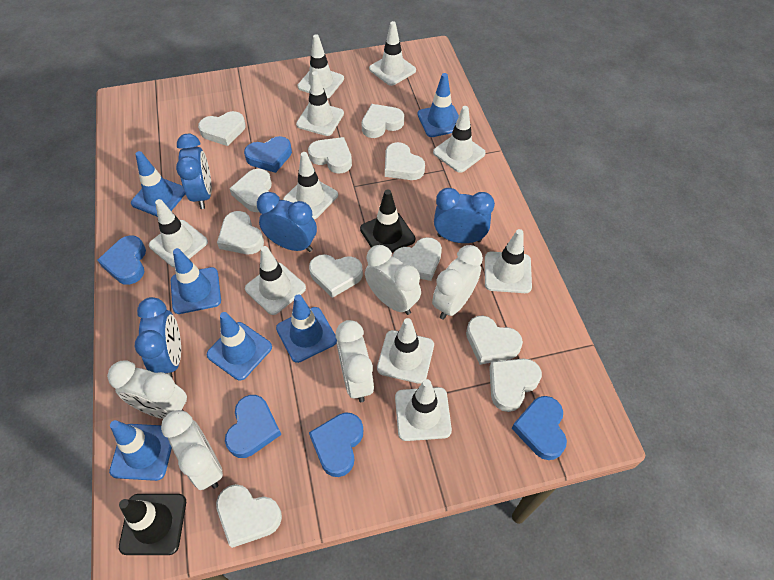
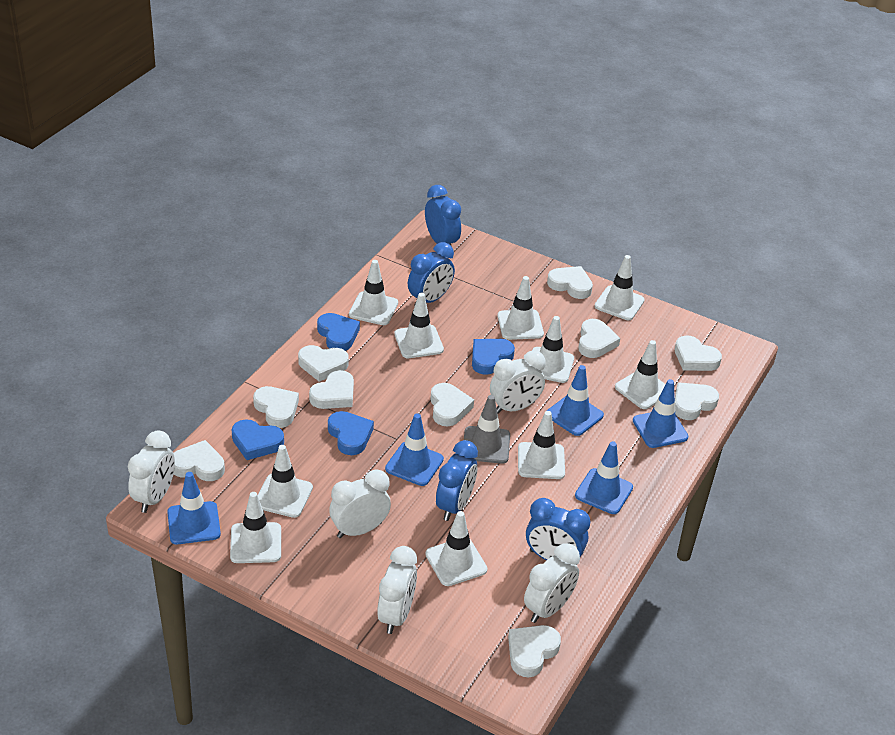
black traffic cone: 2 -> 0
blue heart: 5 -> 4
blue traffic cone: 6 -> 5
grey traffic cone: 0 -> 1
white heart: 11 -> 10

